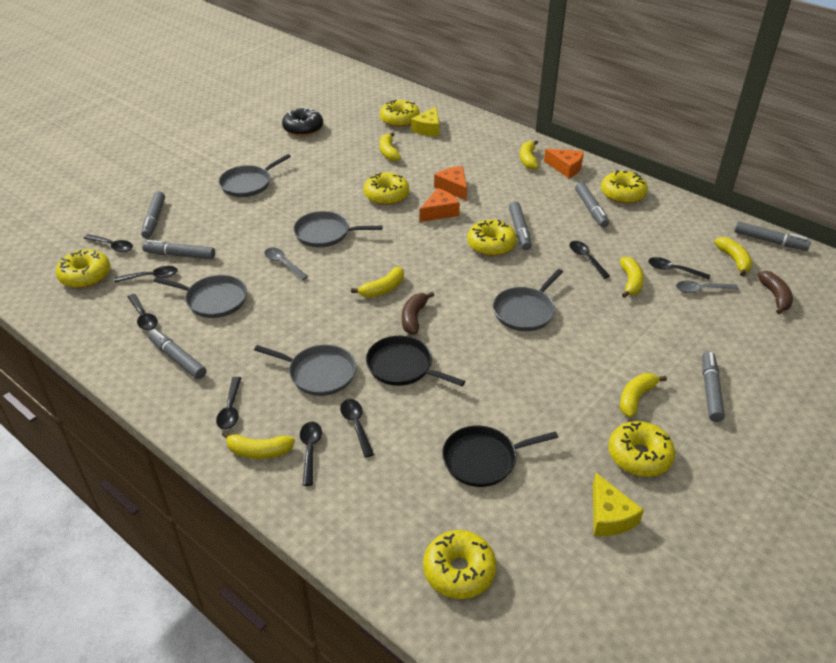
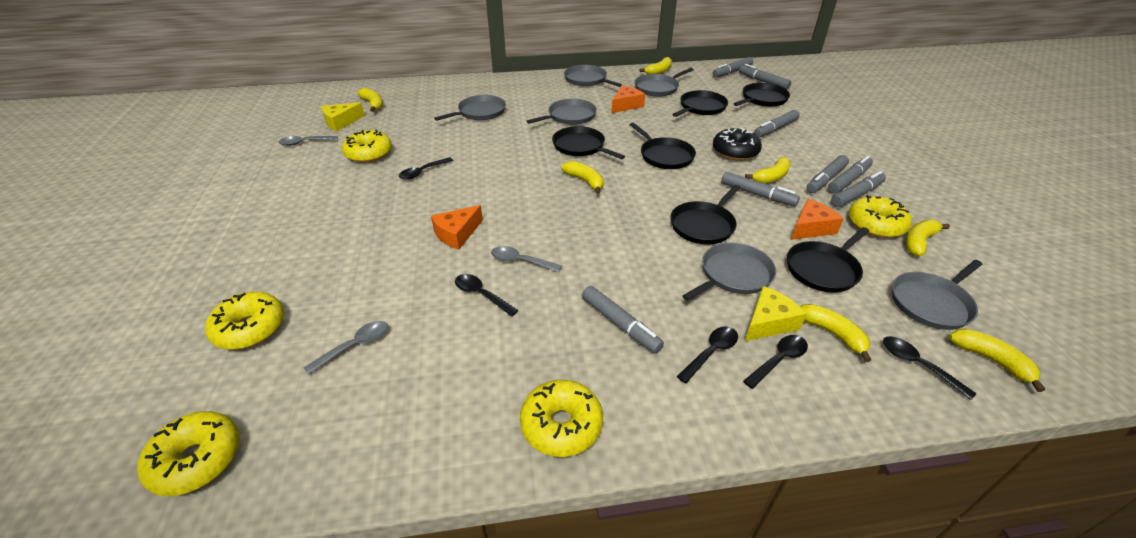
black pan: 2 -> 6
black spoon: 8 -> 5
brown banana: 2 -> 0
grey marker: 7 -> 8
grey pan: 5 -> 6
grey spoon: 2 -> 3
yellow donut: 7 -> 5

